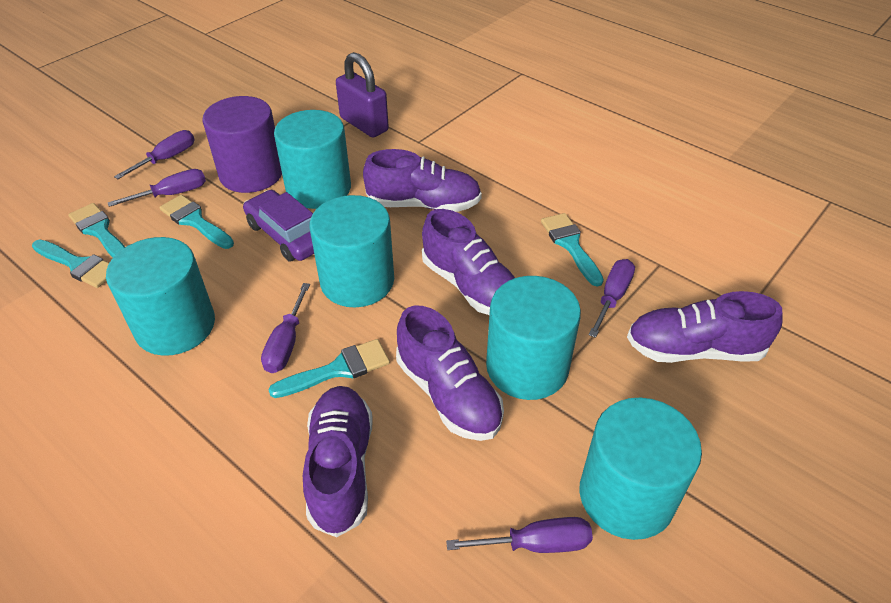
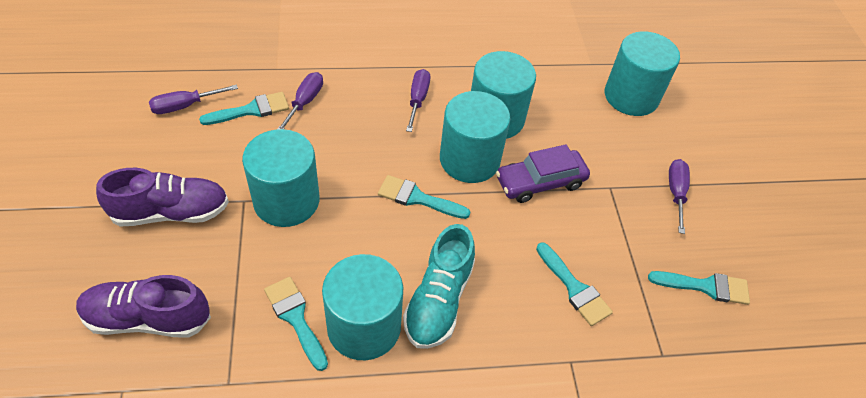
purple cylinder: 1 -> 0
purple padlock: 1 -> 0
purple screwdriver: 5 -> 4
purple shoe: 5 -> 2
turquoise shoe: 0 -> 1

